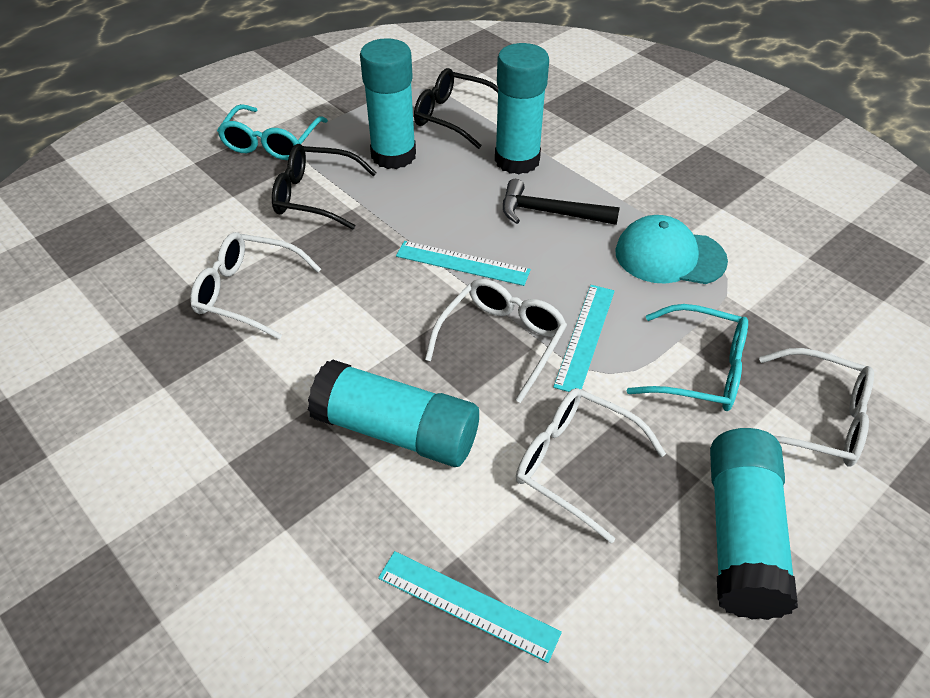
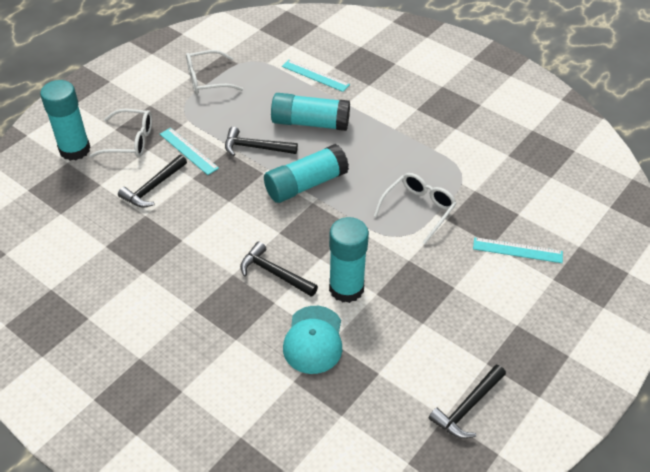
black glasses: 2 -> 0
black hammer: 1 -> 4
turquoise glasses: 2 -> 0
white glasses: 4 -> 3

